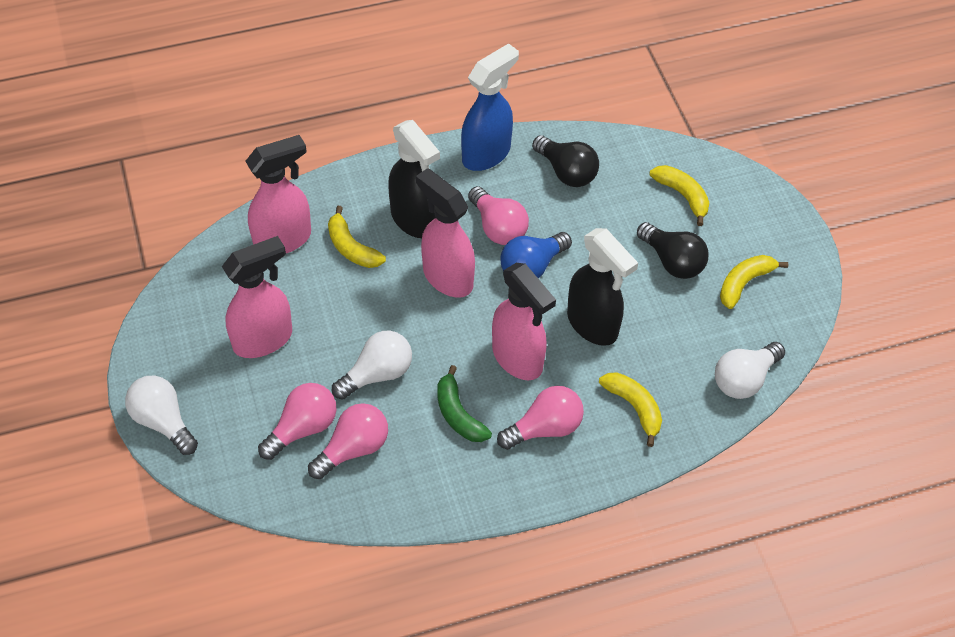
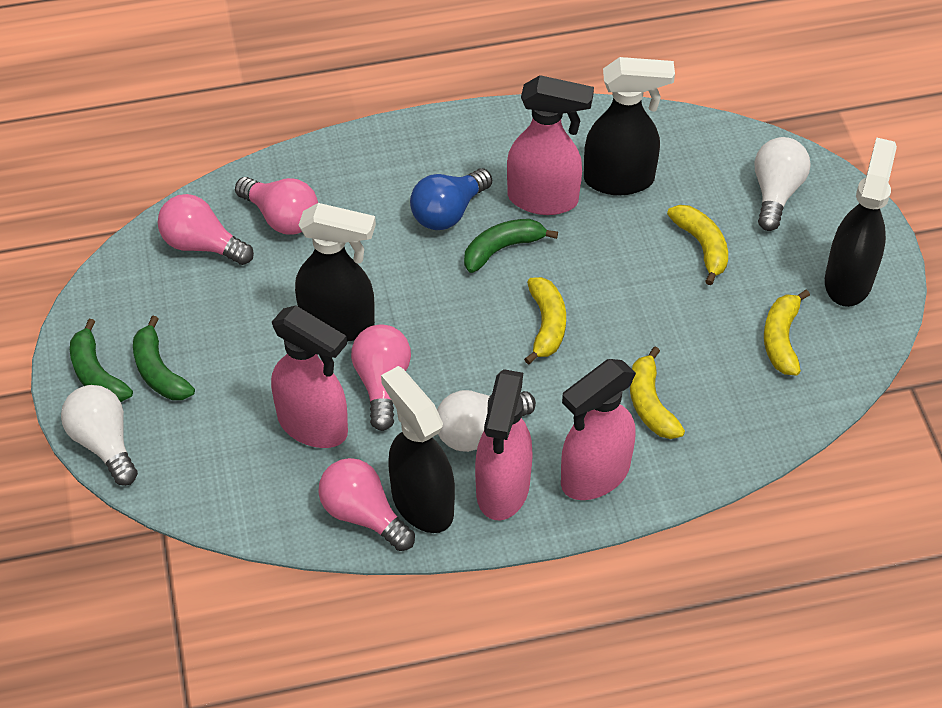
black light bulb: 2 -> 0
black spray bottle: 2 -> 4
blue spray bottle: 1 -> 0
green banana: 1 -> 3

